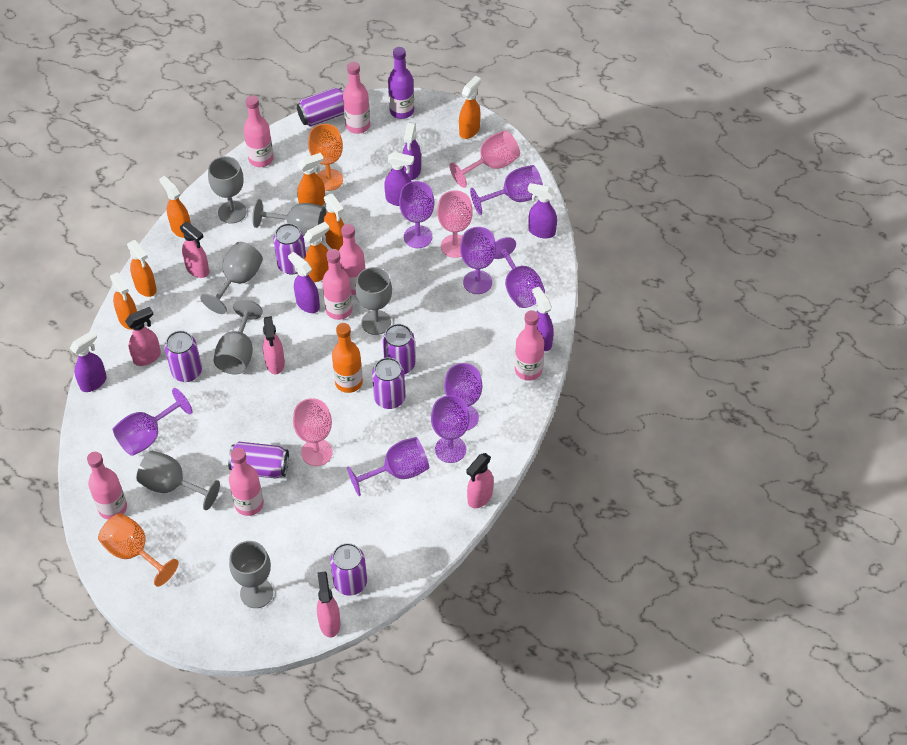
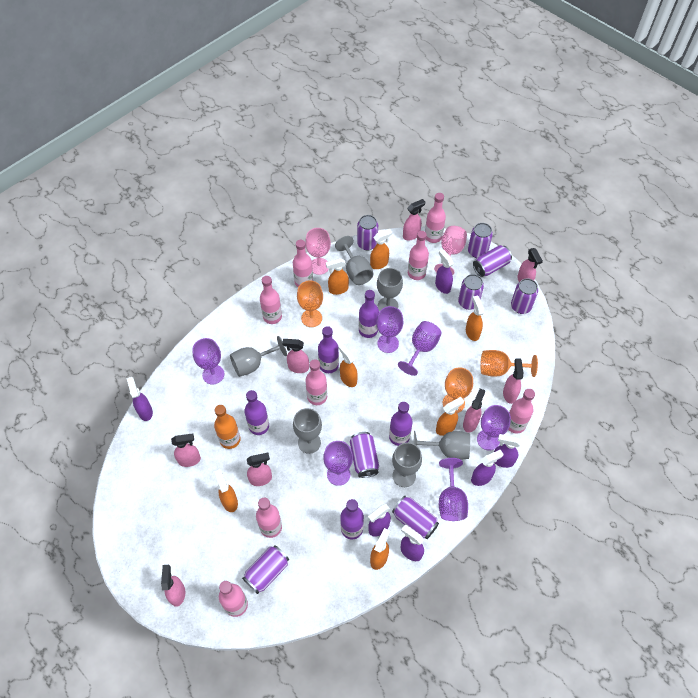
grey goblet: 7 -> 6
orange goblet: 2 -> 3
pink bottle: 7 -> 8
pink goblet: 3 -> 2
pink spray bottle: 5 -> 8
purple bottle: 1 -> 5
purple can: 7 -> 8
purple goblet: 8 -> 6

